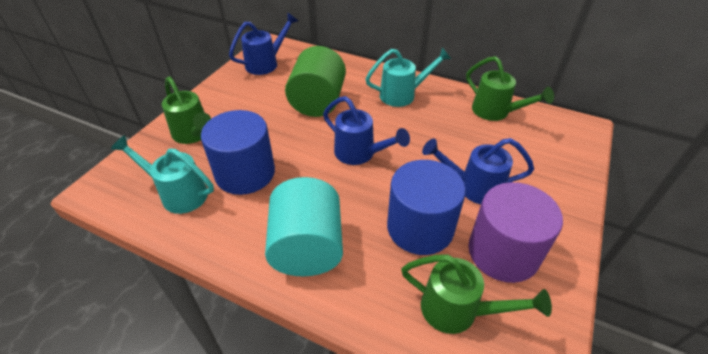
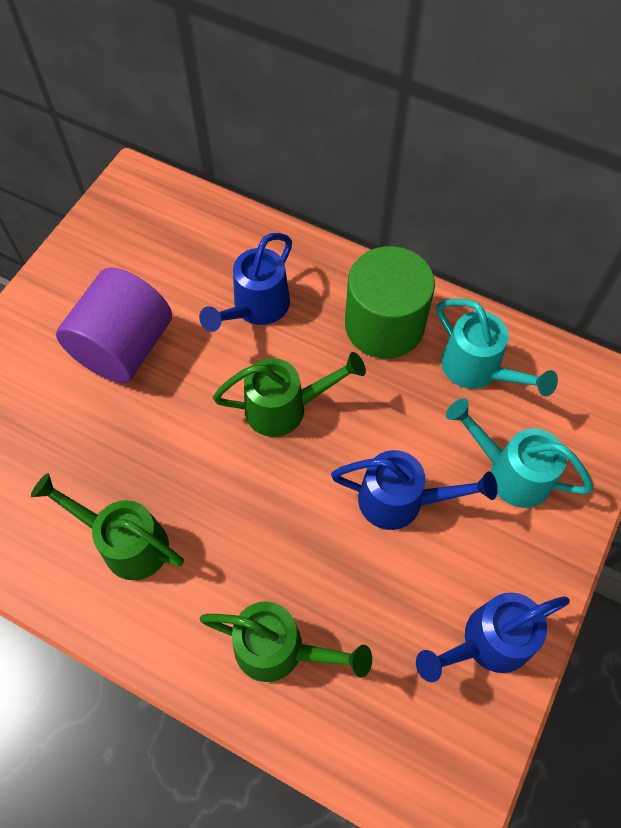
blue cylinder: 2 -> 0
turquoise cylinder: 1 -> 0

